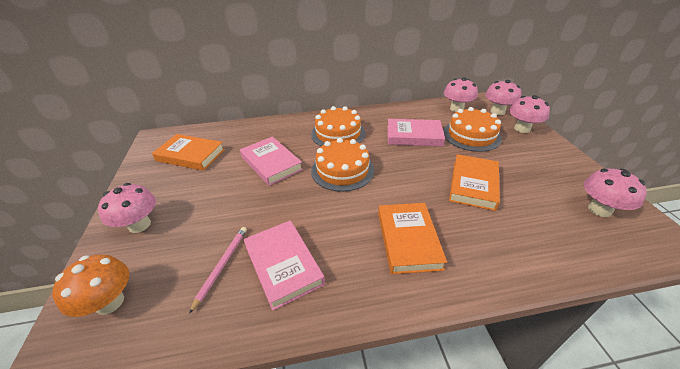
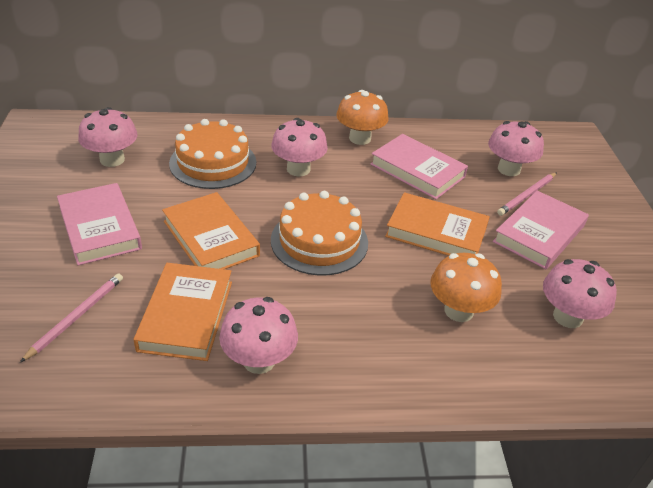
orange cake: 3 -> 2
orange mushroom: 1 -> 2
pink pencil: 1 -> 2

